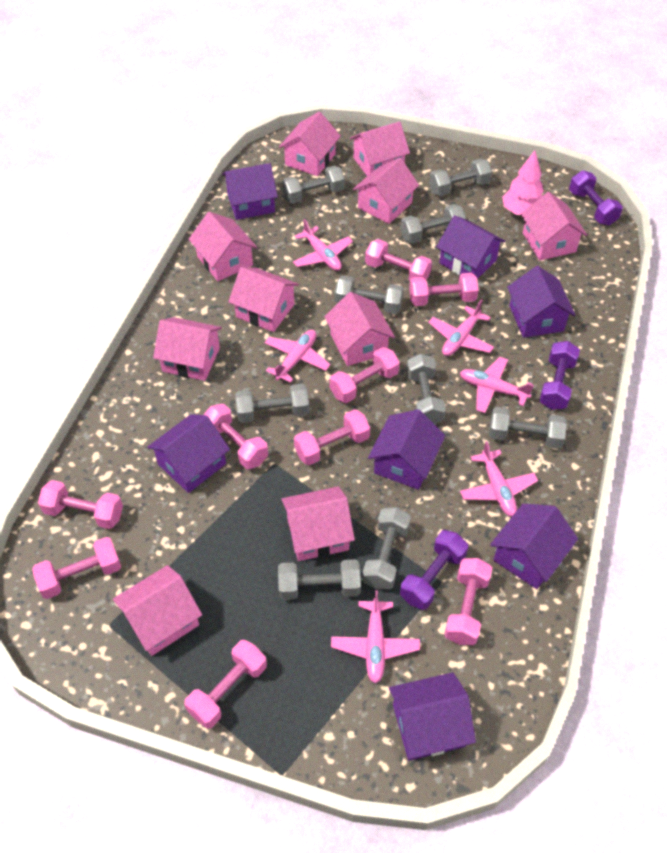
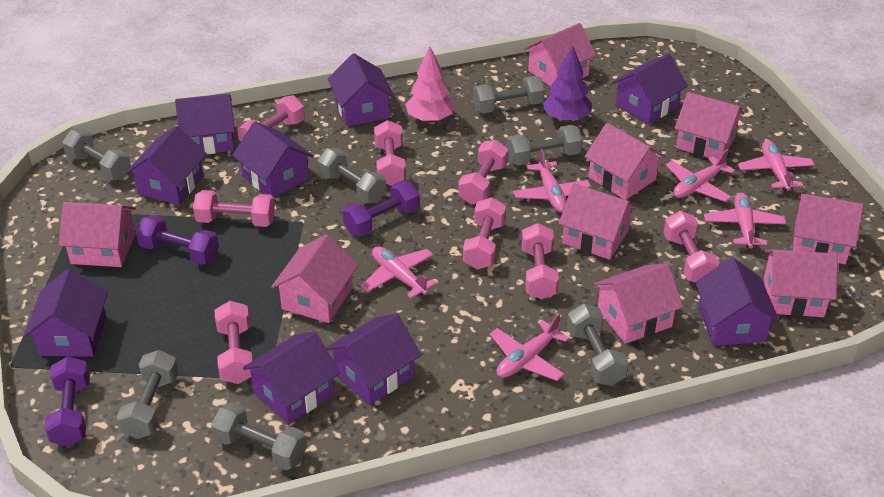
grey dumbbell: 9 -> 7
pink dumbbell: 9 -> 8
pink house: 10 -> 9
purple house: 7 -> 9
purple tree: 0 -> 1

